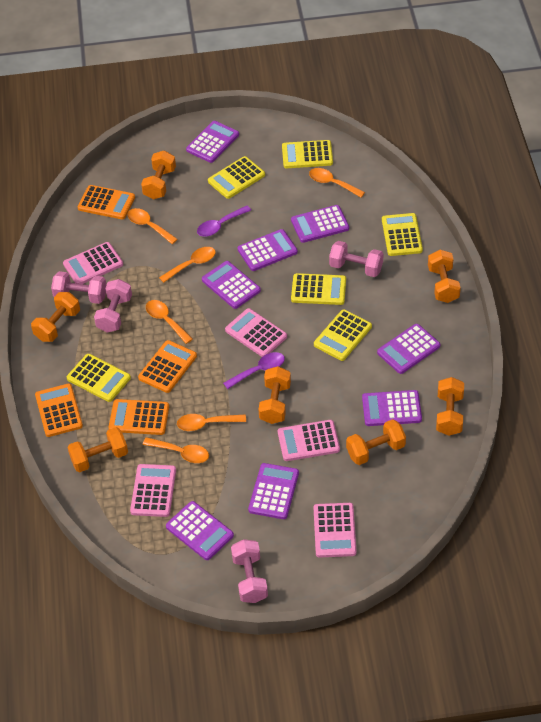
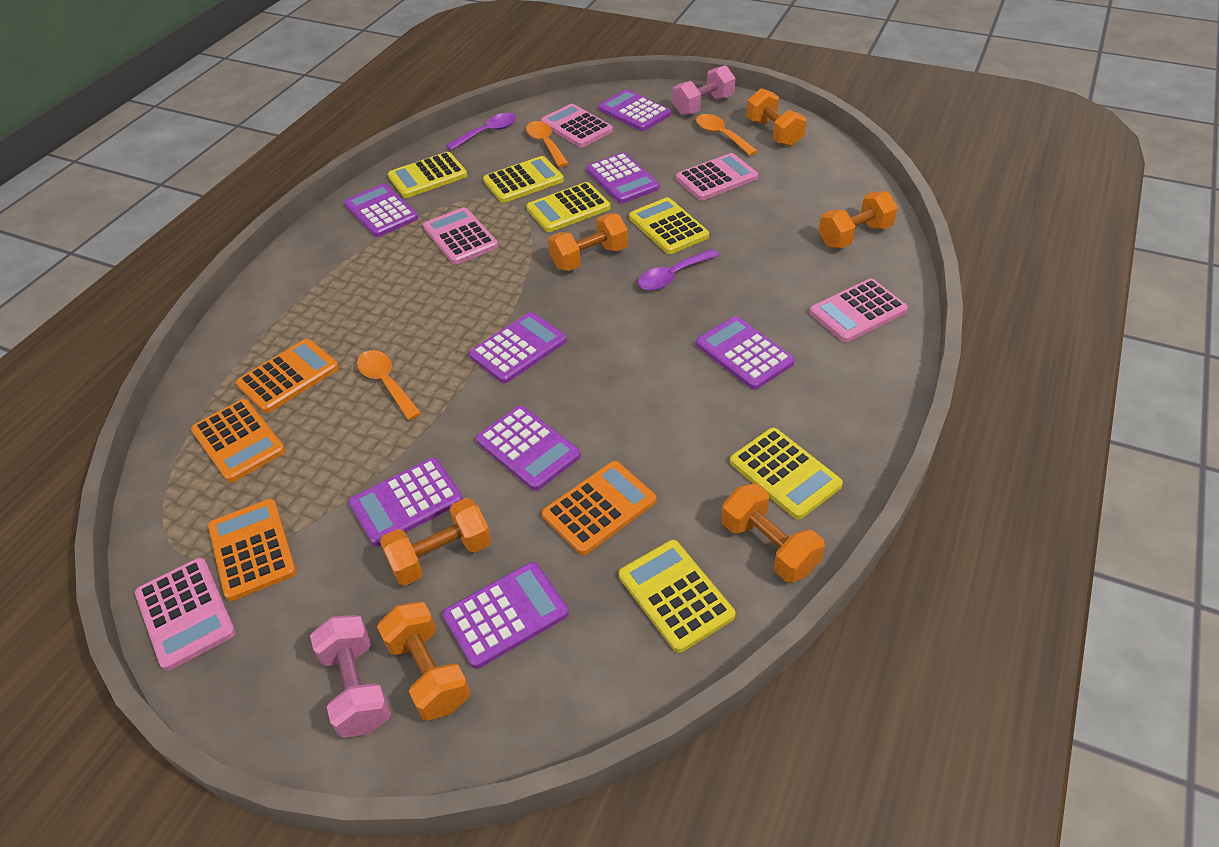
orange dumbbell: 7 -> 6
orange spoon: 6 -> 3
pink dumbbell: 4 -> 2

